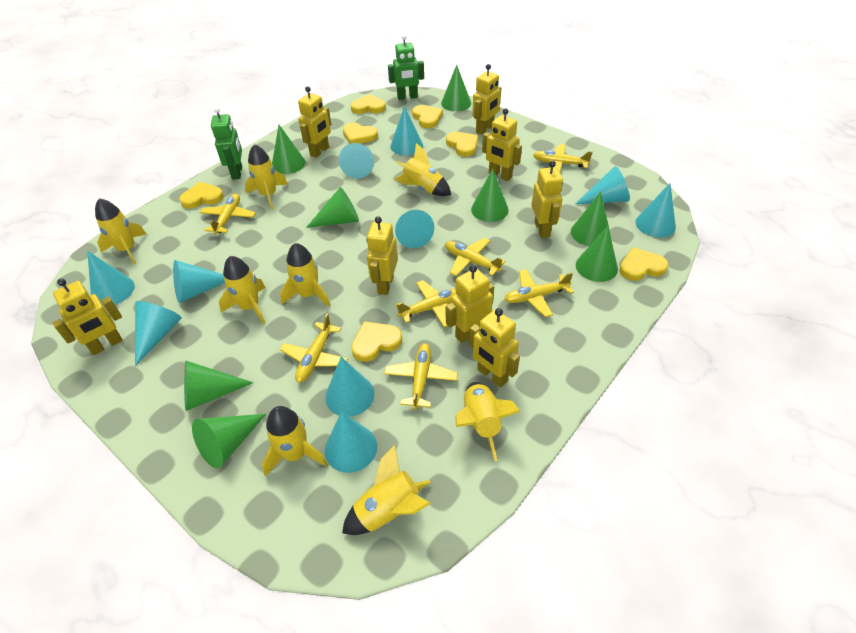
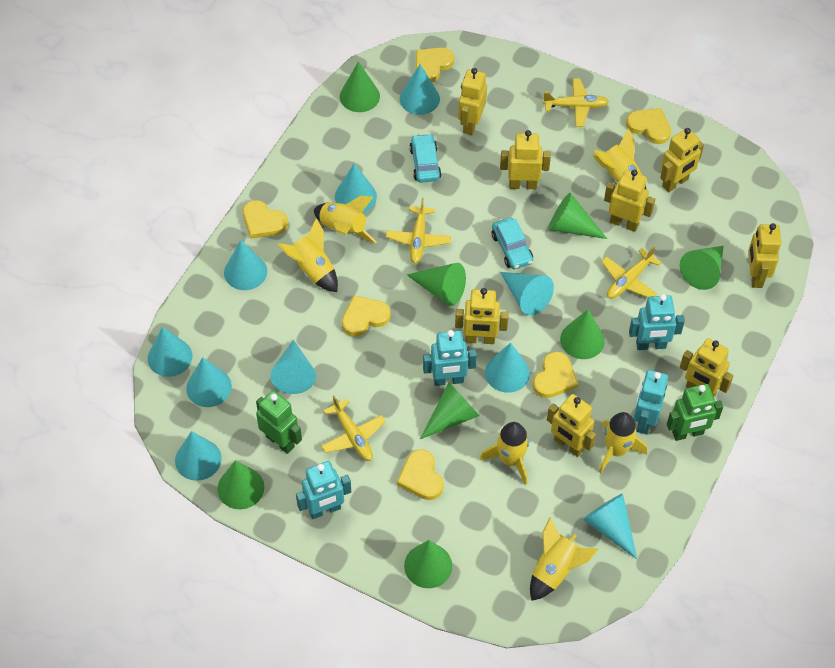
turquoise car: 0 -> 2
turquoise robot: 0 -> 4
yellow heart: 7 -> 6
yellow plane: 7 -> 4
yellow rocket: 8 -> 6

